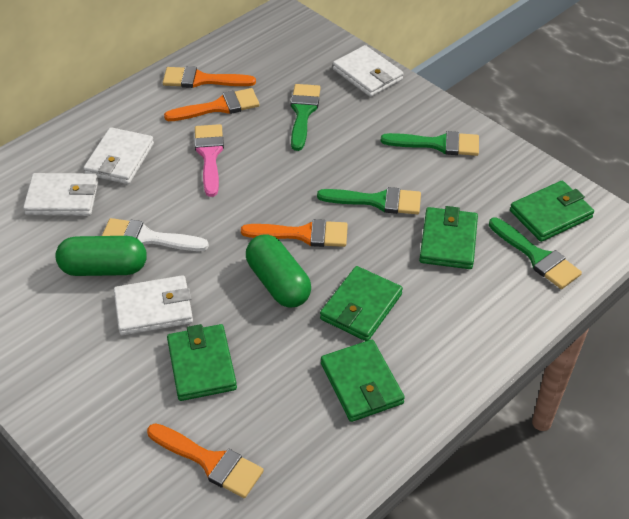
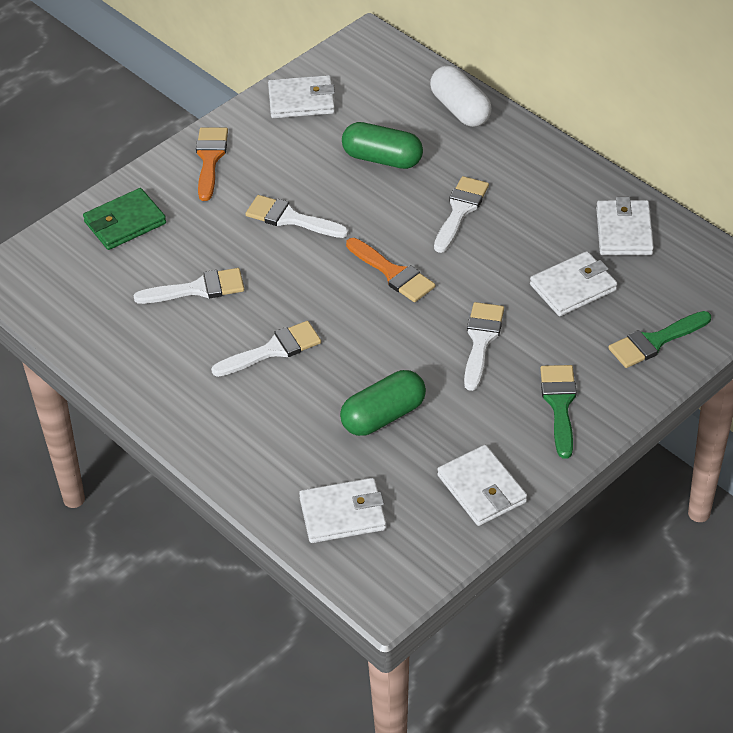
green brush: 4 -> 2
green wallet: 5 -> 1
orange brush: 4 -> 2
pink brush: 1 -> 0
white brush: 1 -> 5
white capsule: 0 -> 1
white wallet: 4 -> 5

